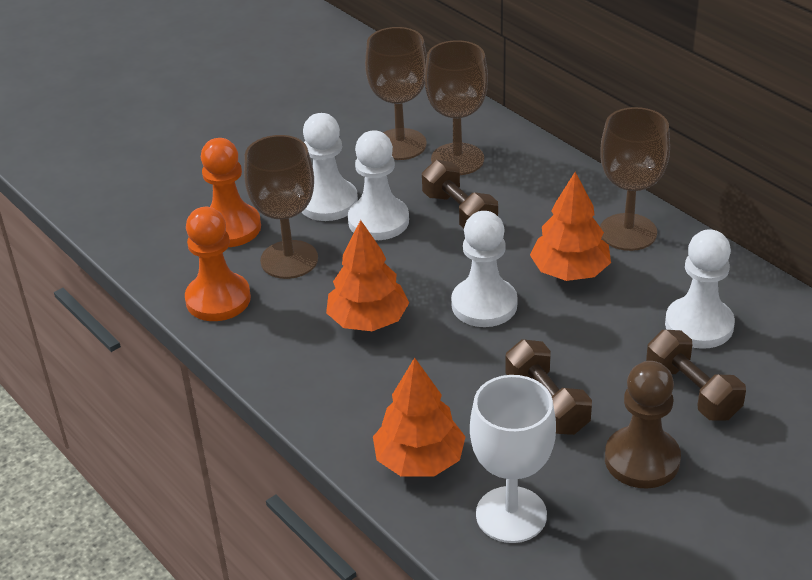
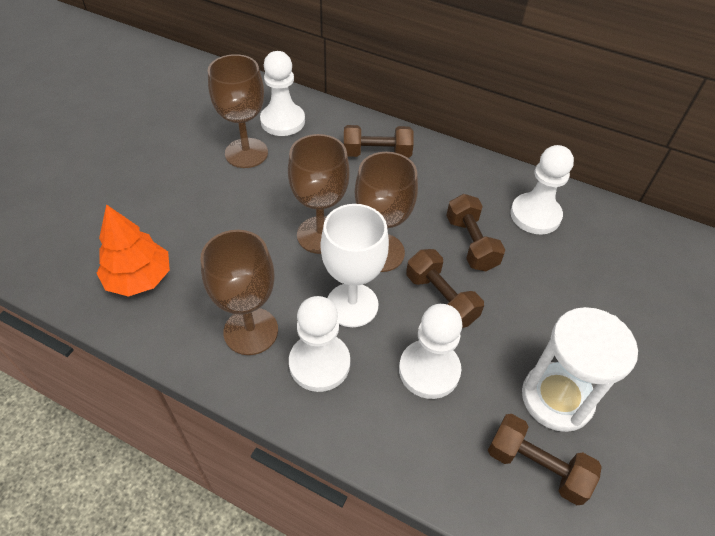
brown dumbbell: 3 -> 4
brown pawn: 1 -> 0
orange pawn: 2 -> 0
orange tree: 3 -> 1
white hourglass: 0 -> 1

